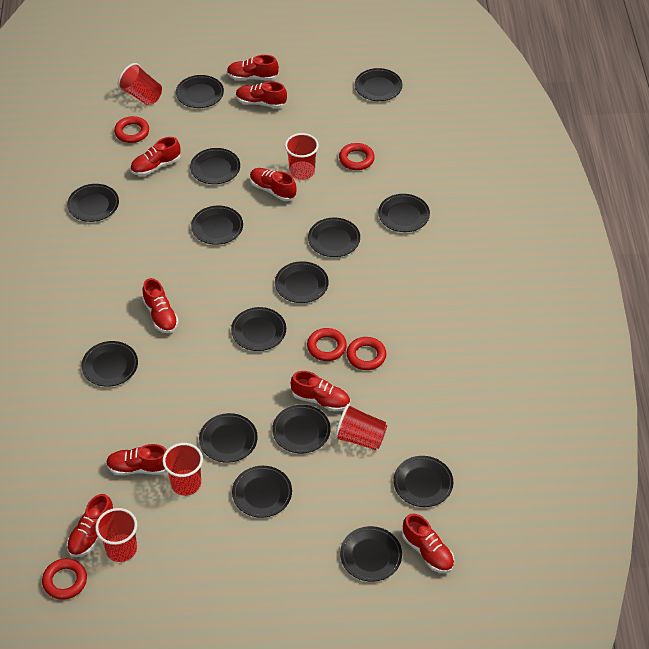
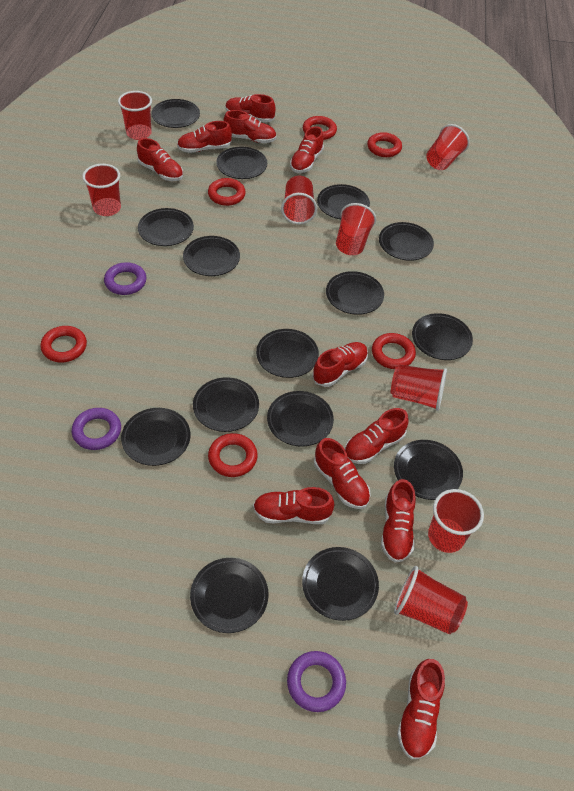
purple ring: 0 -> 3
red cup: 5 -> 8
red ring: 5 -> 6
red shoe: 9 -> 11

